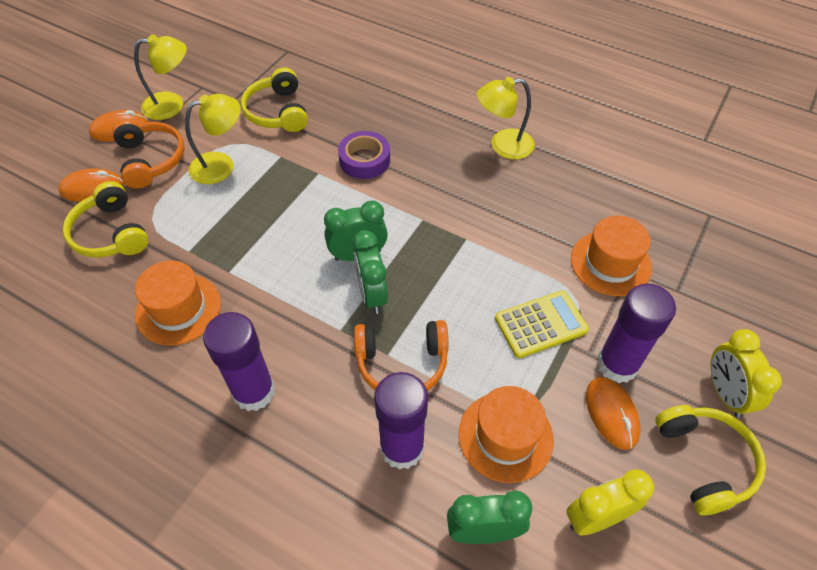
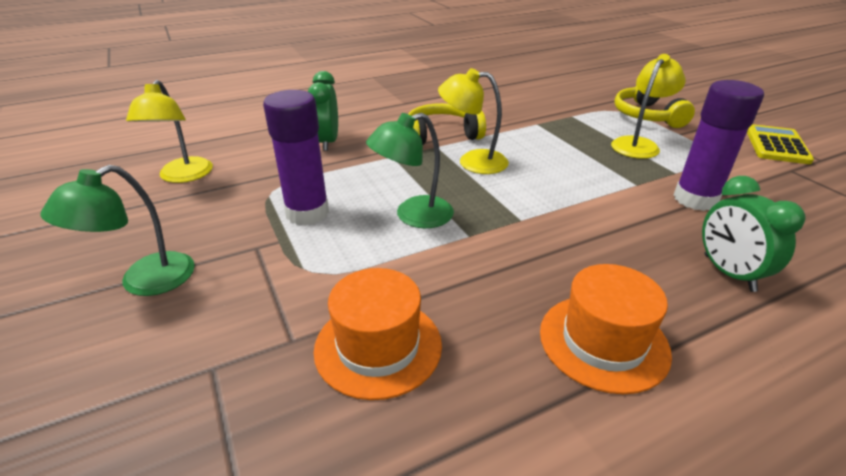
green clock: 3 -> 2
green lamp: 0 -> 2
orange hat: 3 -> 2
orange headphones: 2 -> 0
orange mouse: 3 -> 0
purple glue stick: 3 -> 2
purple tape: 1 -> 0
yellow clock: 2 -> 0
yellow headphones: 3 -> 2

